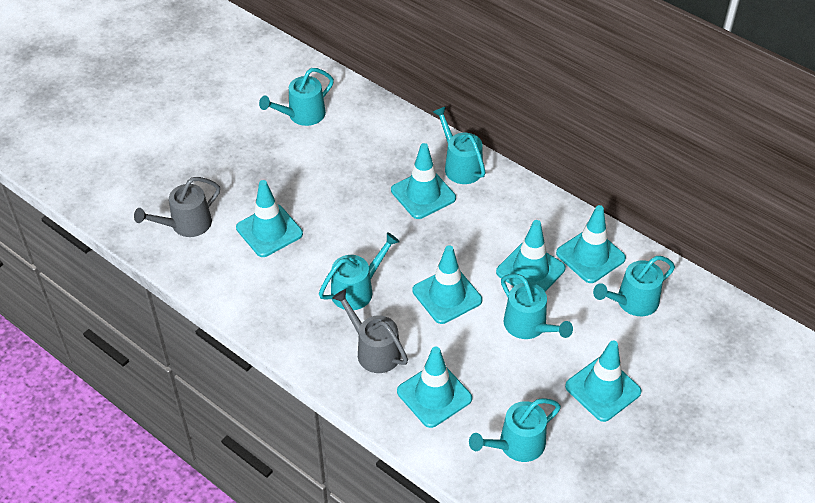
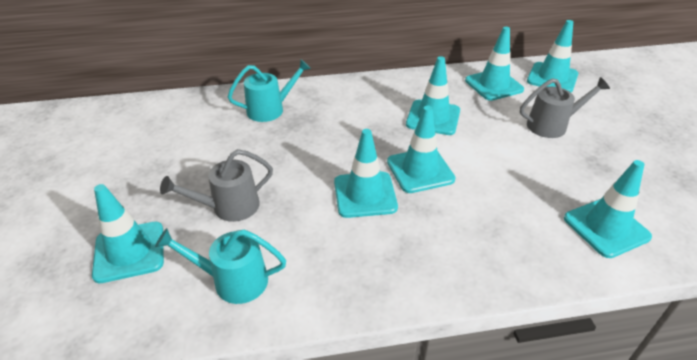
turquoise watering can: 6 -> 2

